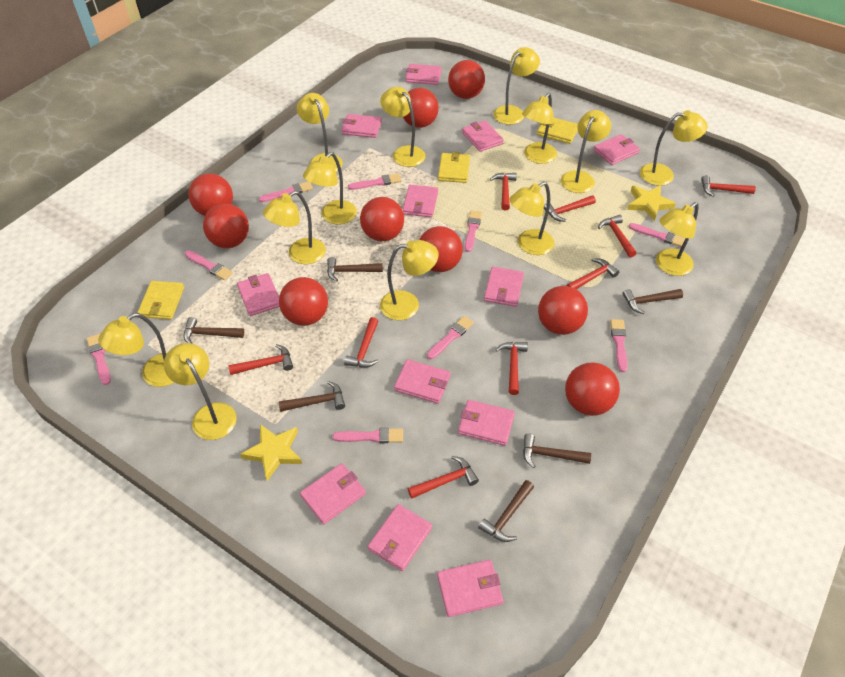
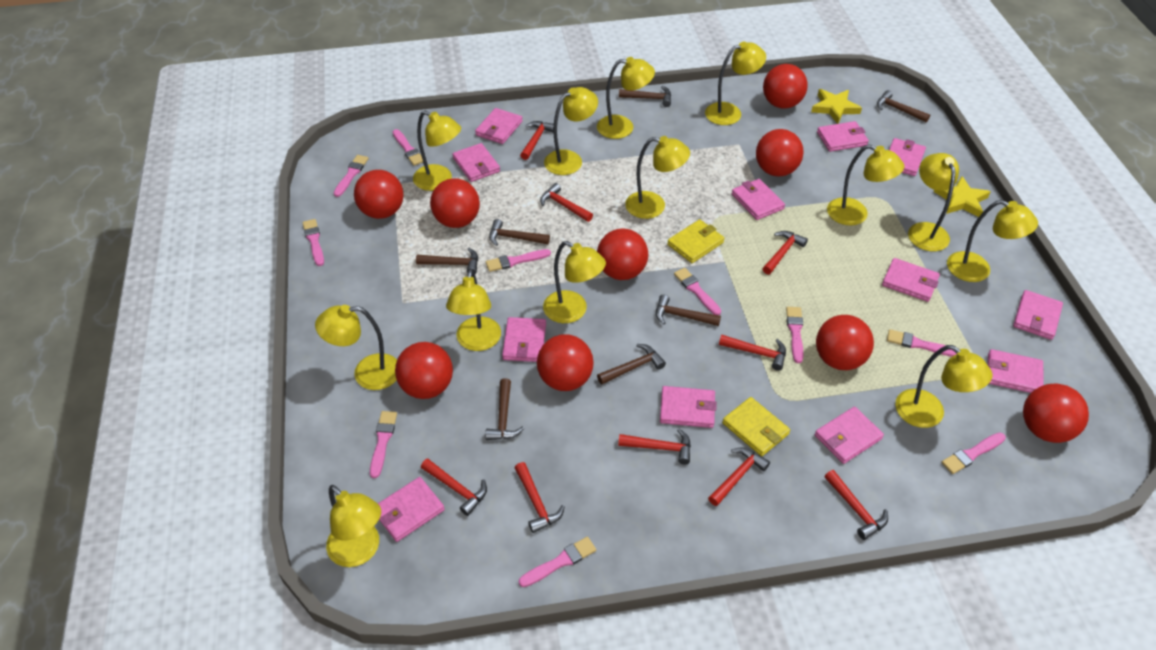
brown hammer: 6 -> 7
pink brush: 9 -> 10
yellow wallet: 3 -> 2

